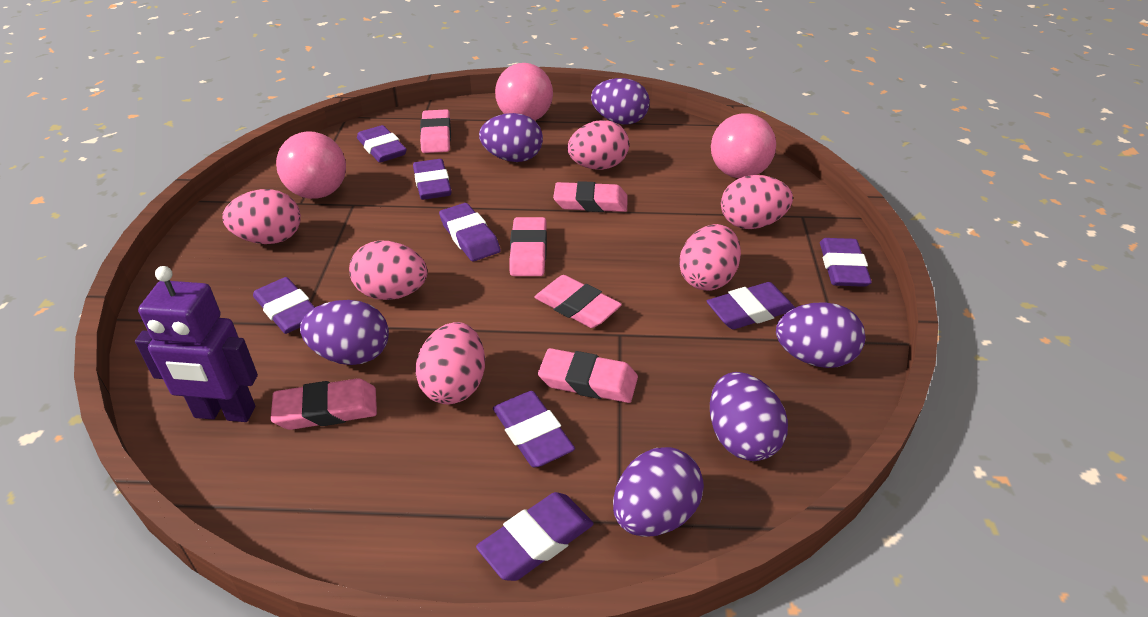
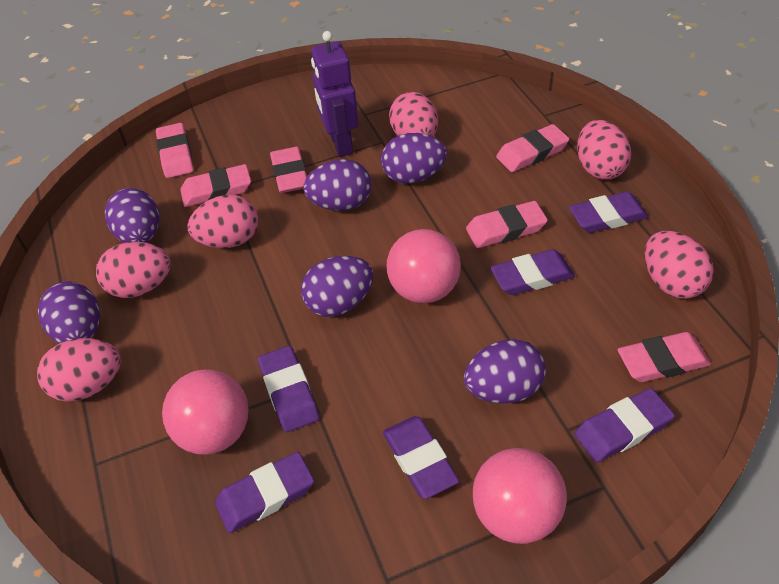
purple eraser: 8 -> 6

